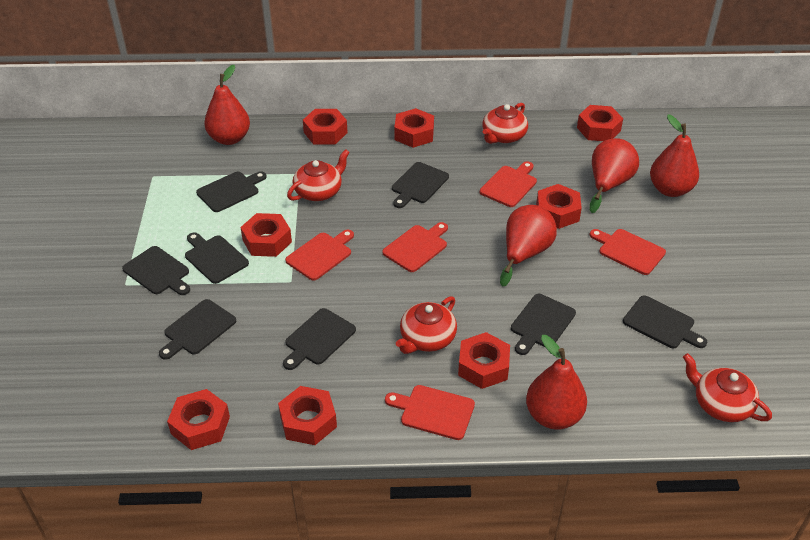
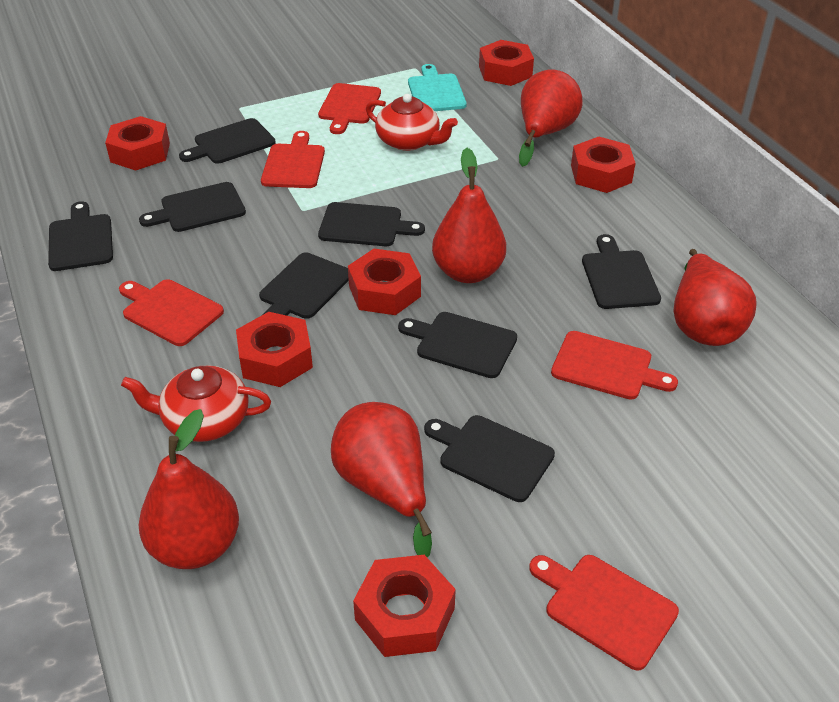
red nut: 8 -> 6
red teapot: 4 -> 2
turquoise cutting board: 0 -> 1

